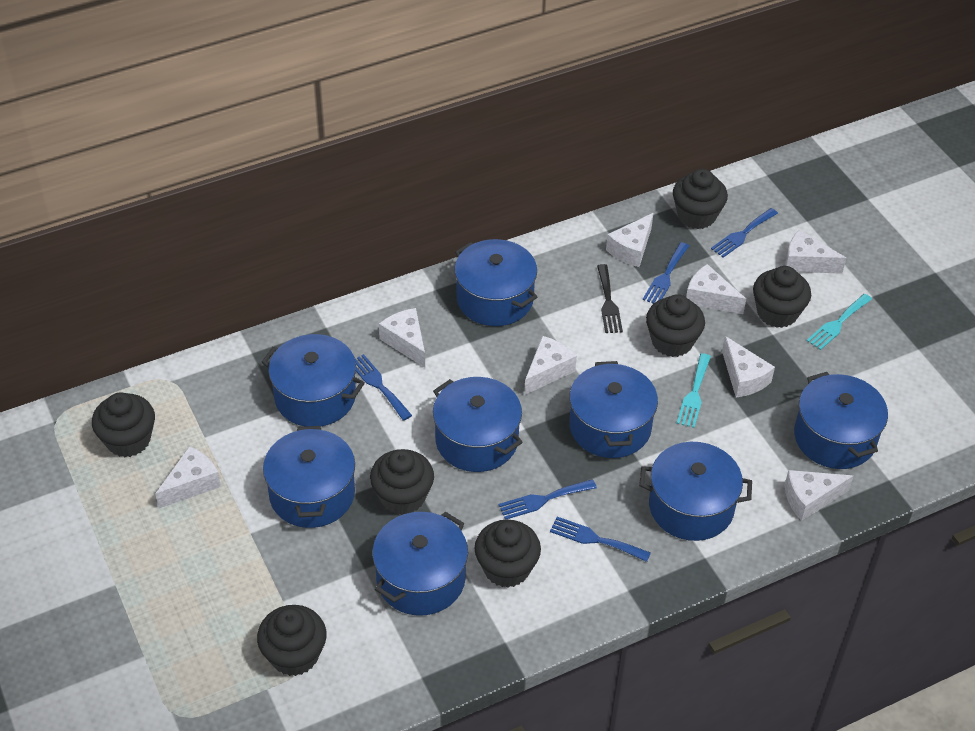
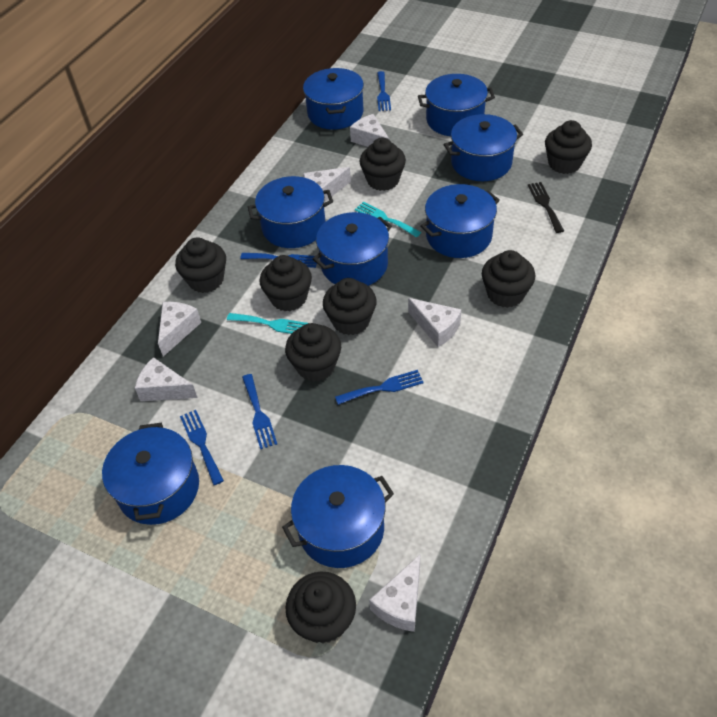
black cupcake: 7 -> 8
white cheese: 8 -> 6

